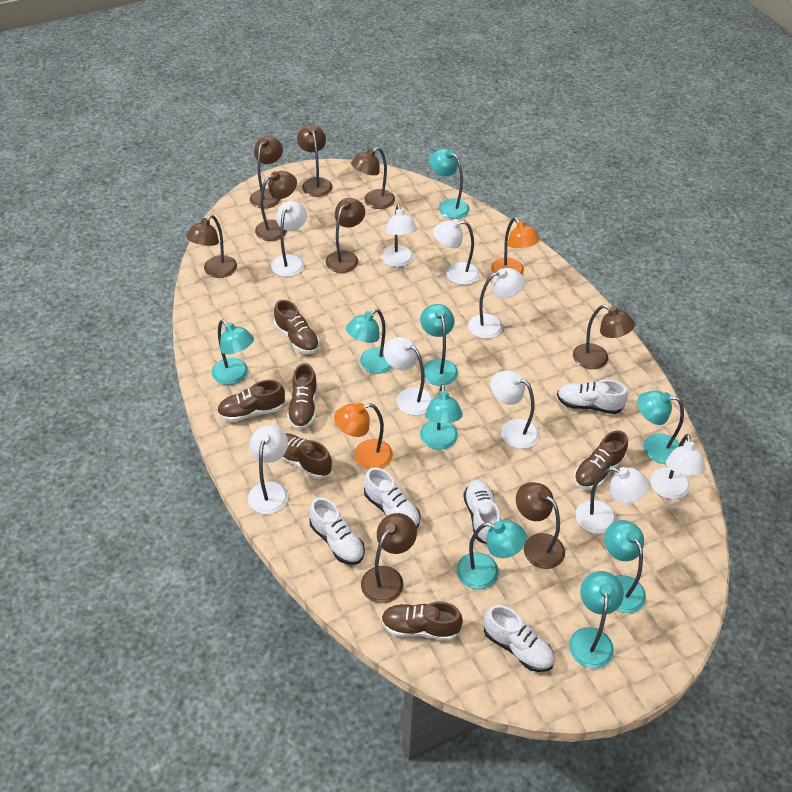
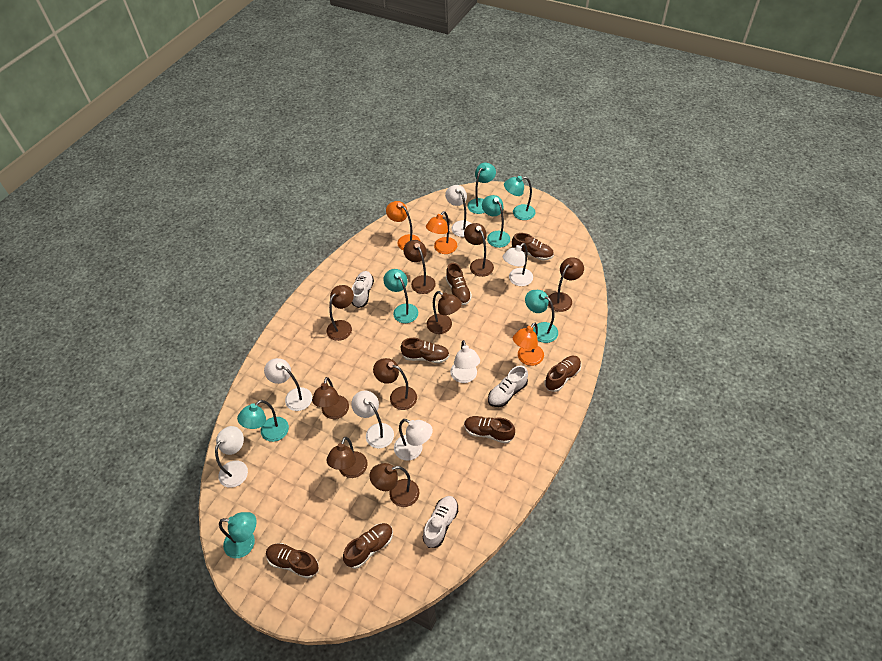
brown shoe: 6 -> 7
orange lamp: 2 -> 3
turquoise lamp: 9 -> 7
white lamp: 9 -> 7
white shoe: 5 -> 3

